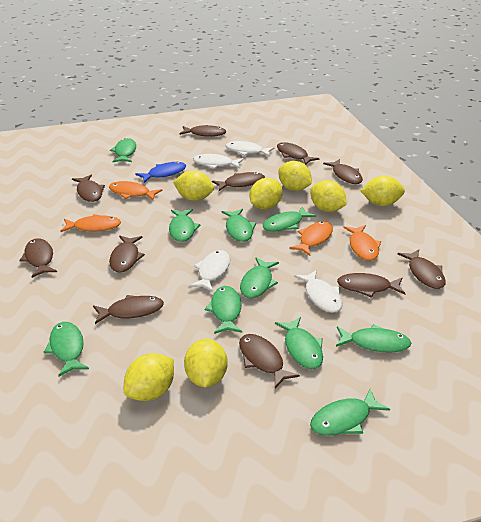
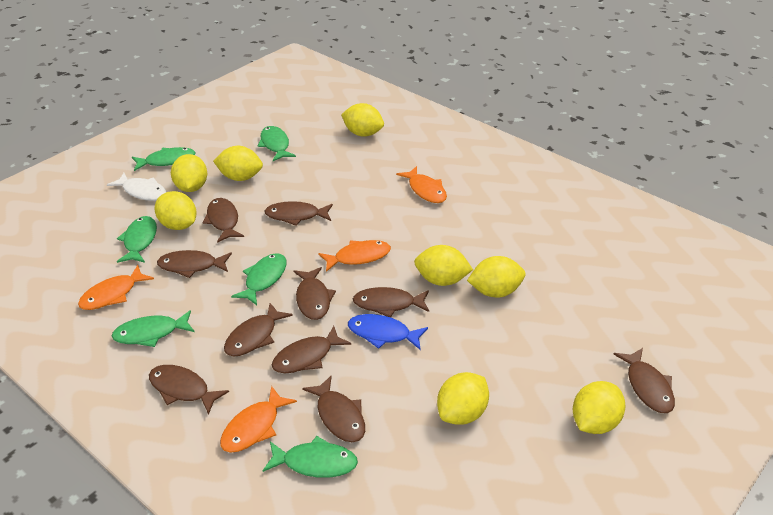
brown fish: 11 -> 10
green fish: 10 -> 6
white fish: 4 -> 1
yellow lemon: 7 -> 8

